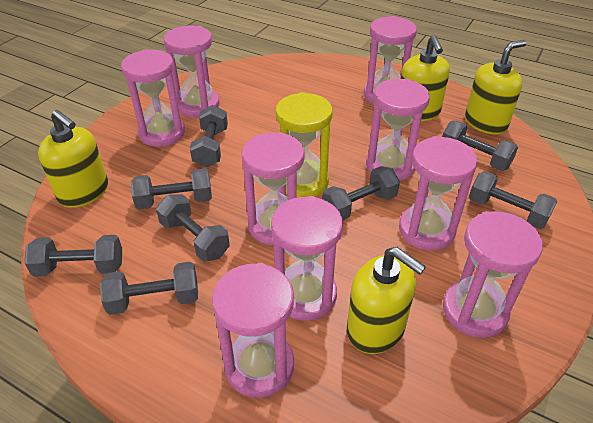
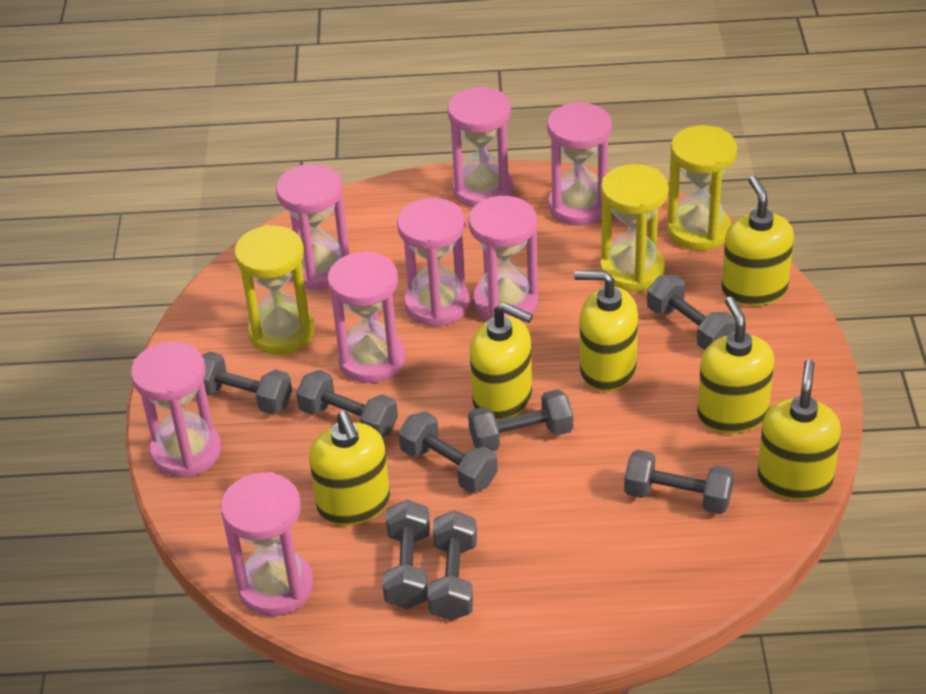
pink hourglass: 9 -> 8
yellow hourglass: 1 -> 3
yellow soap dispenser: 4 -> 6

